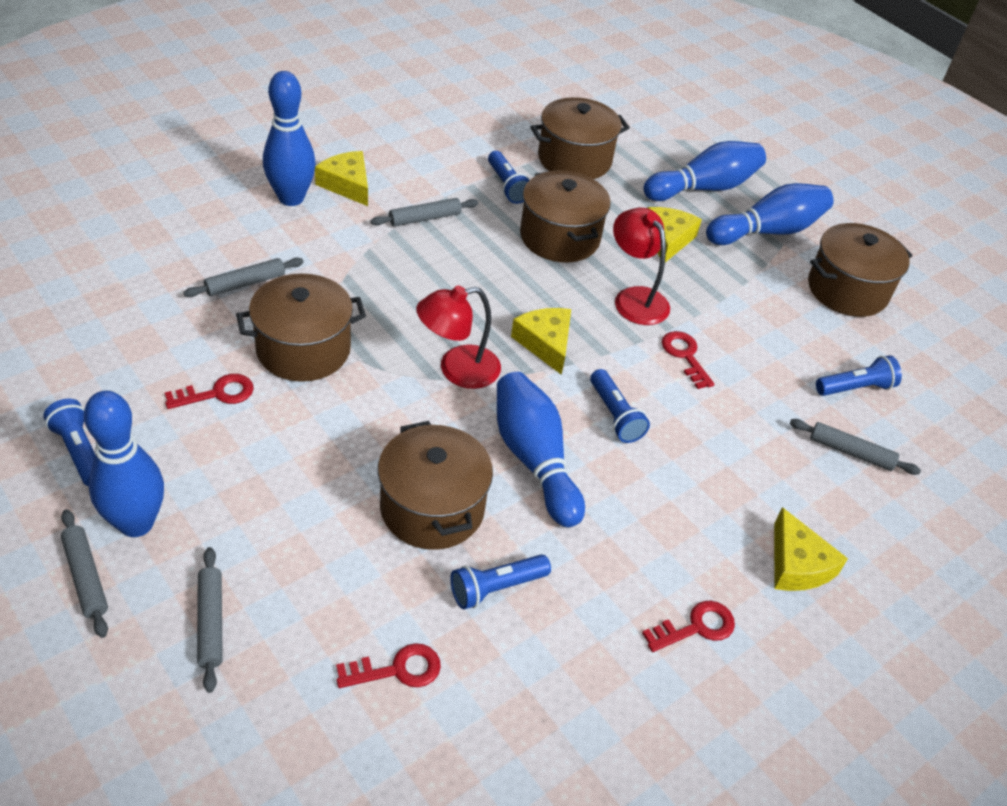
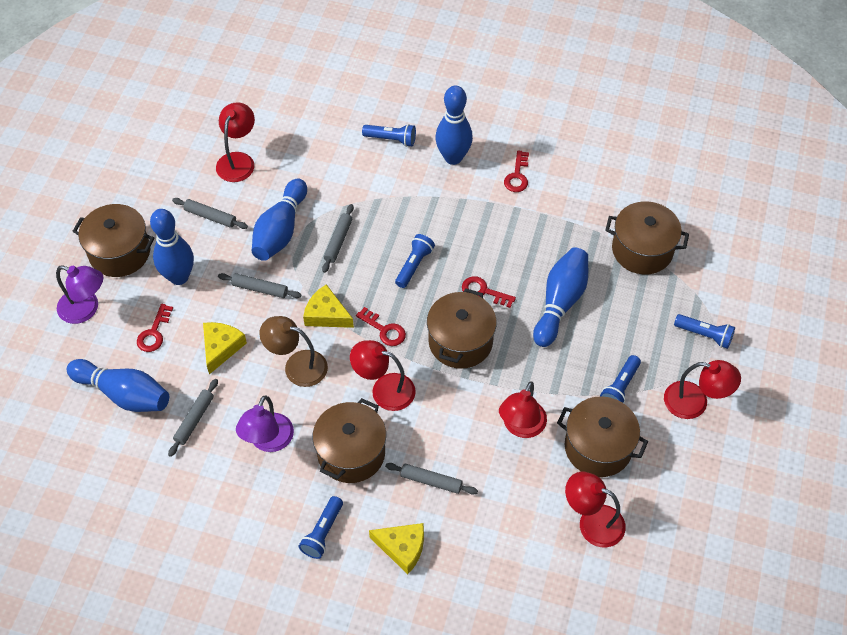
brown lamp: 0 -> 1
purple lamp: 0 -> 2
red lamp: 2 -> 5
yellow cheese: 4 -> 3

